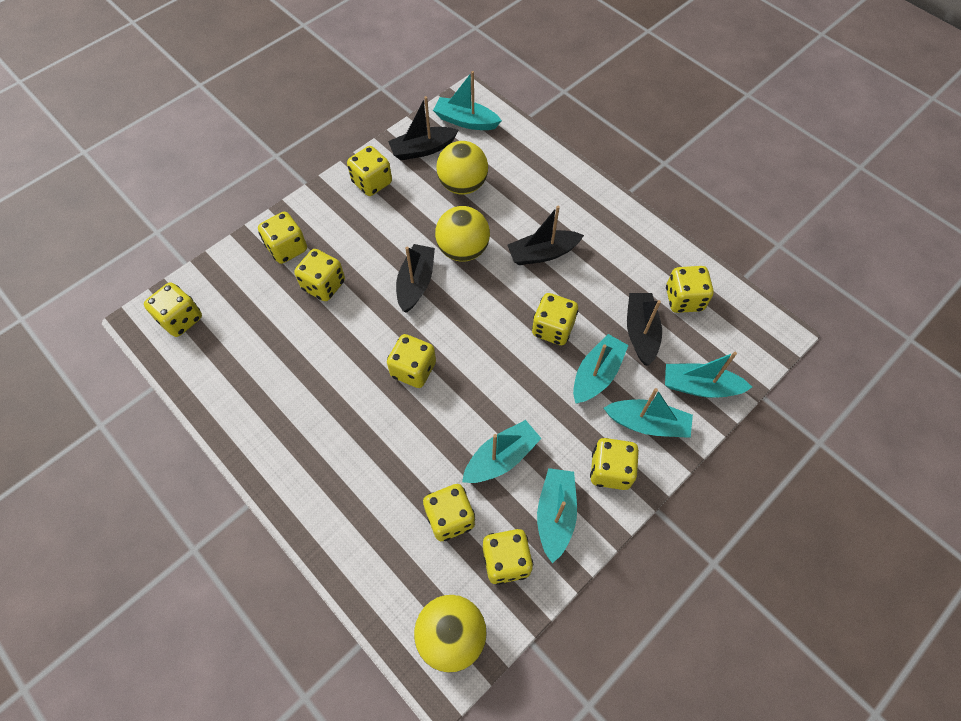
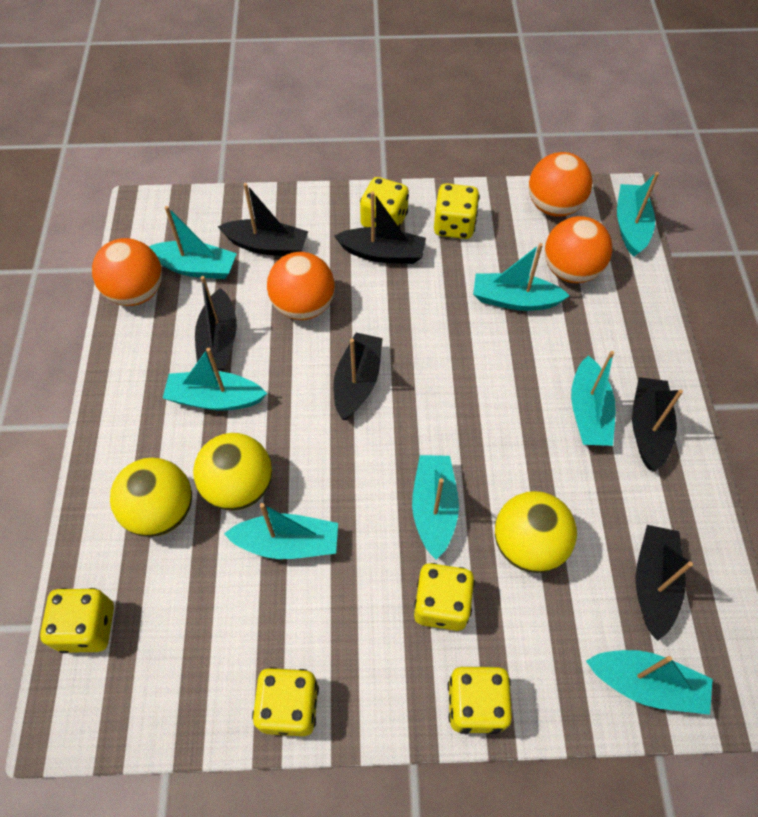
black boat: 4 -> 6
orange ball: 0 -> 4
turquoise boat: 6 -> 8
yellow dice: 10 -> 6

